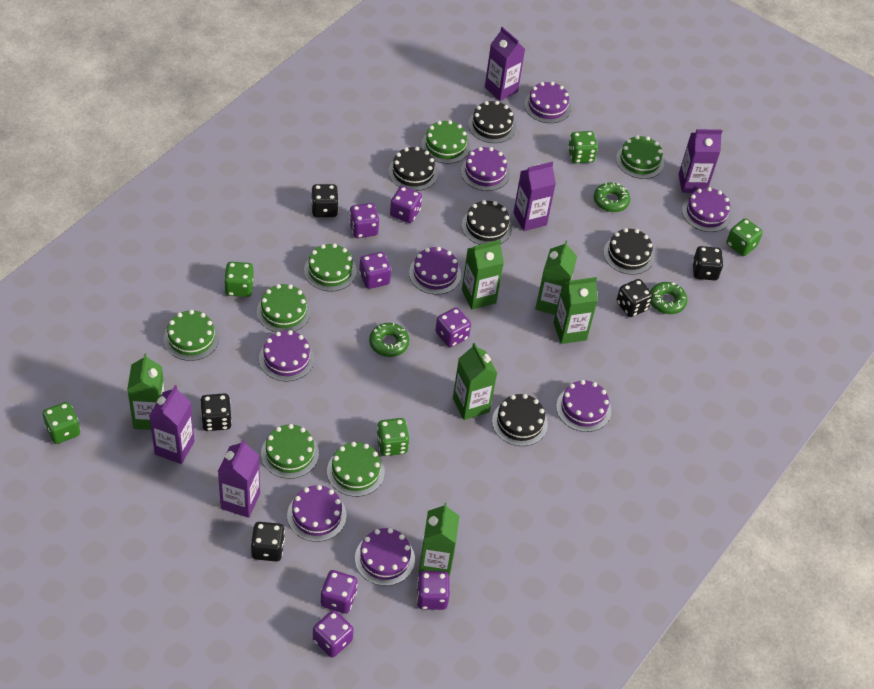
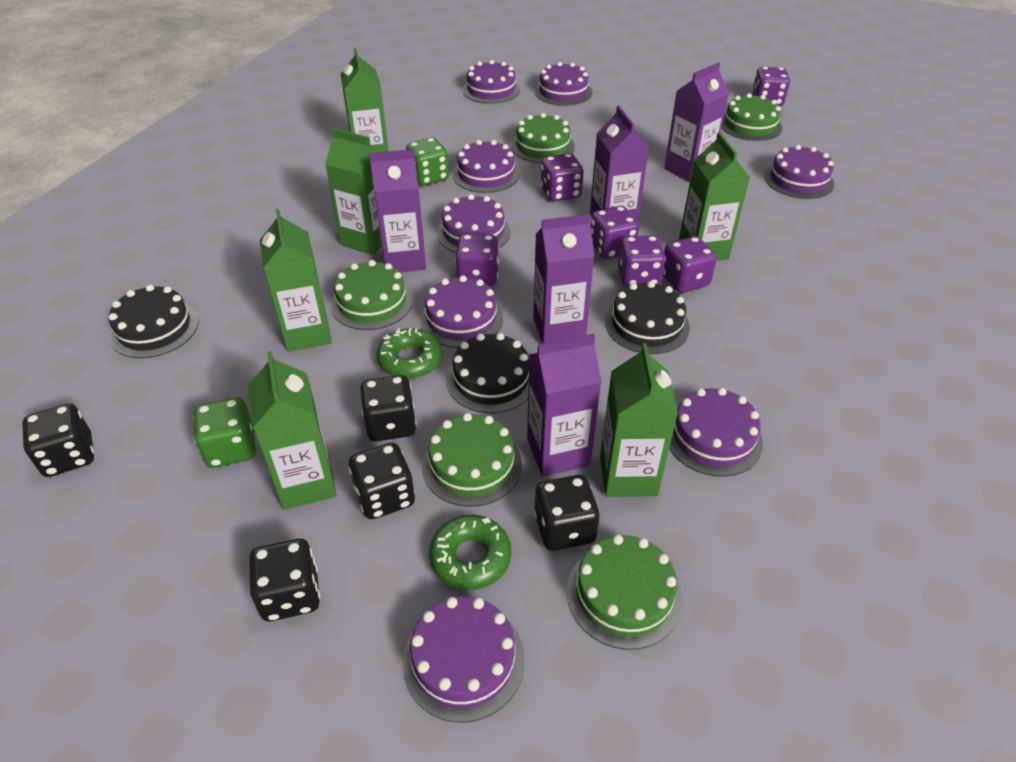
black cake: 5 -> 3
green cake: 7 -> 5
green dice: 5 -> 2
green donut: 3 -> 2
purple dice: 7 -> 6

